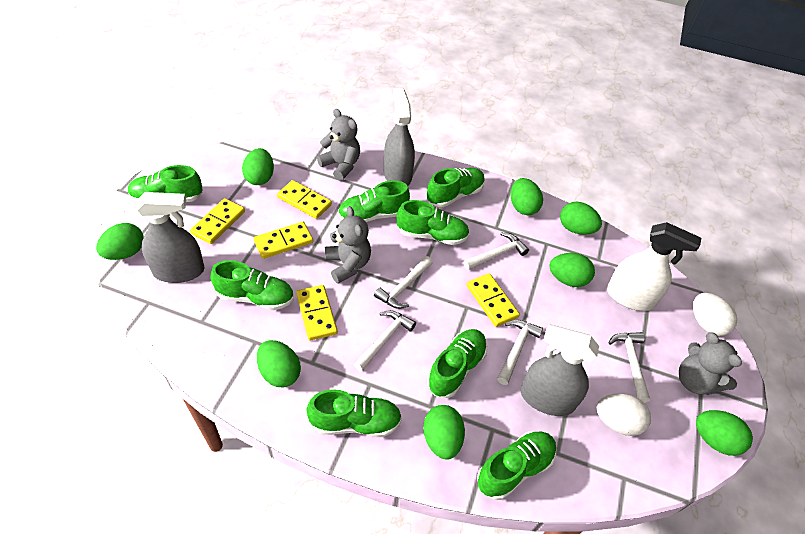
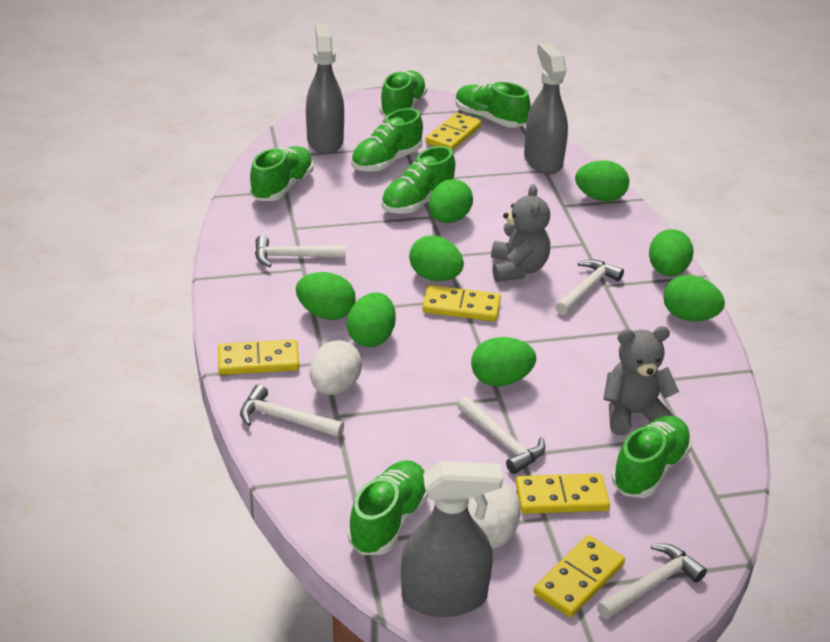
green shoe: 8 -> 7
grey teddy bear: 3 -> 2
white spray bottle: 1 -> 0

